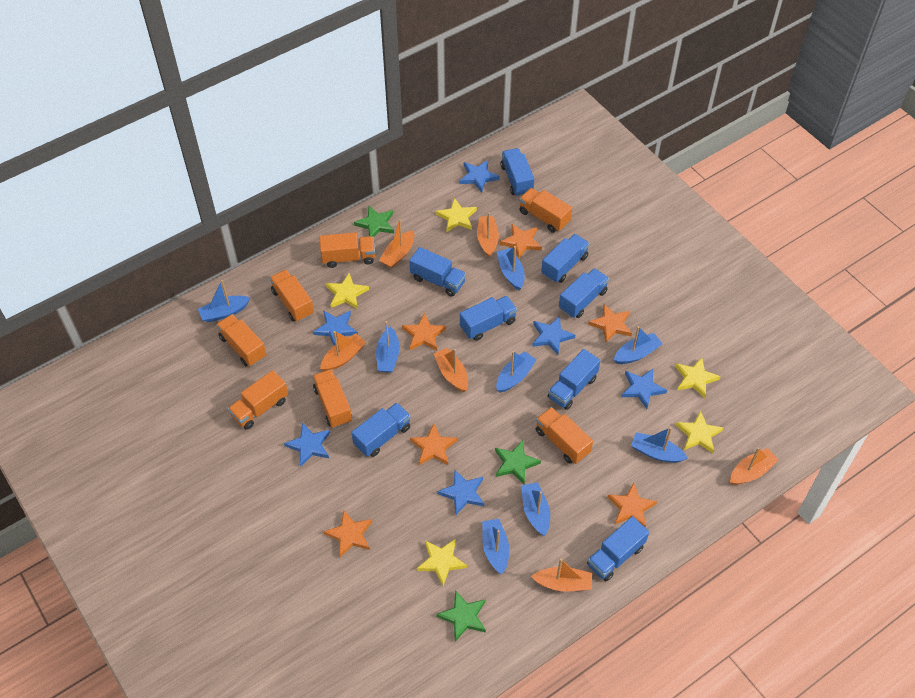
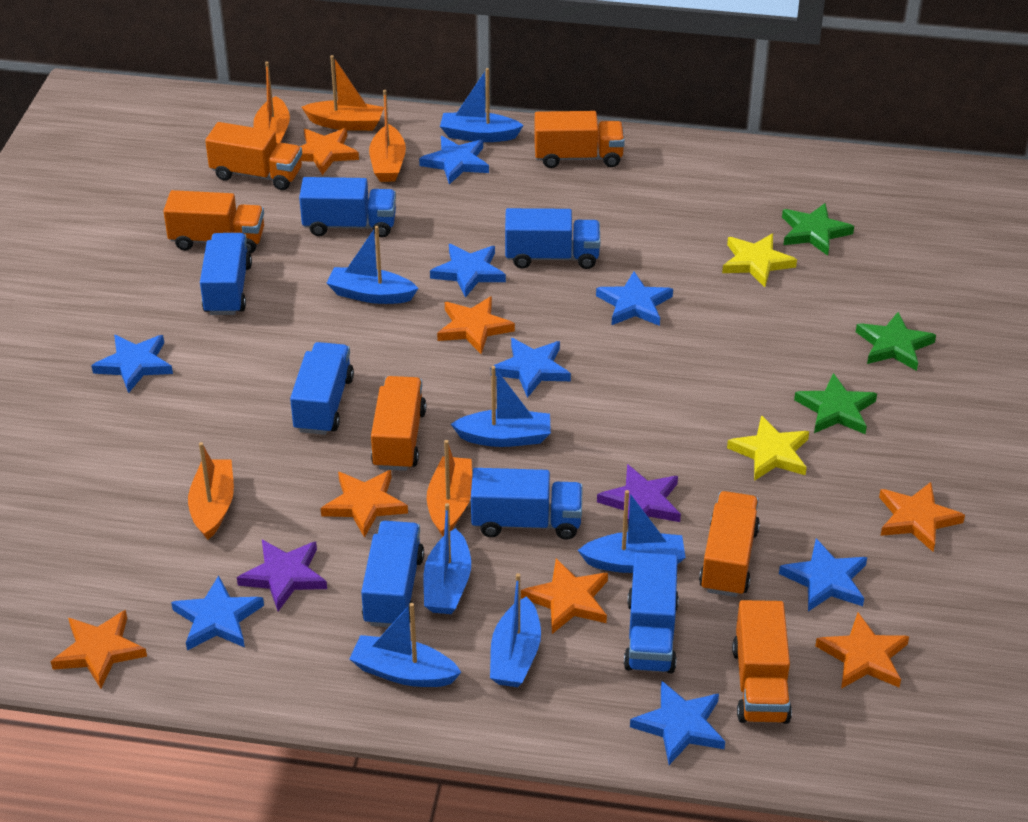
blue boat: 8 -> 7
blue star: 6 -> 8
blue truck: 8 -> 7
orange boat: 6 -> 5
orange star: 6 -> 7
orange truck: 7 -> 6
purple star: 0 -> 2
yellow star: 5 -> 2

